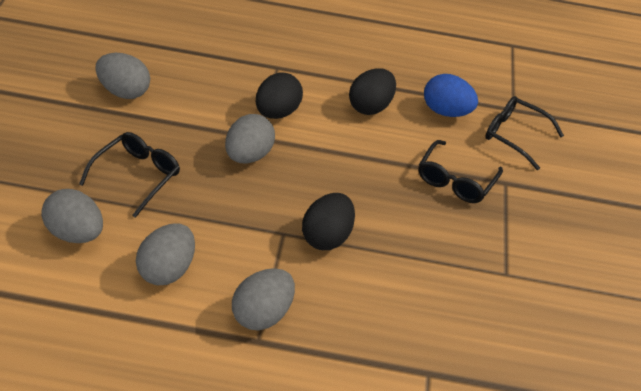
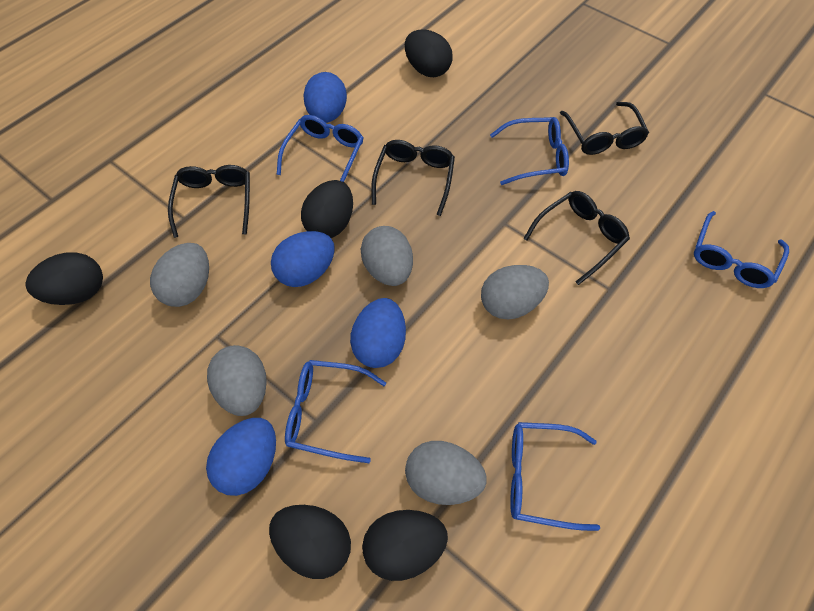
black egg: 3 -> 5
black glasses: 3 -> 4
blue egg: 1 -> 4
blue glasses: 0 -> 5

